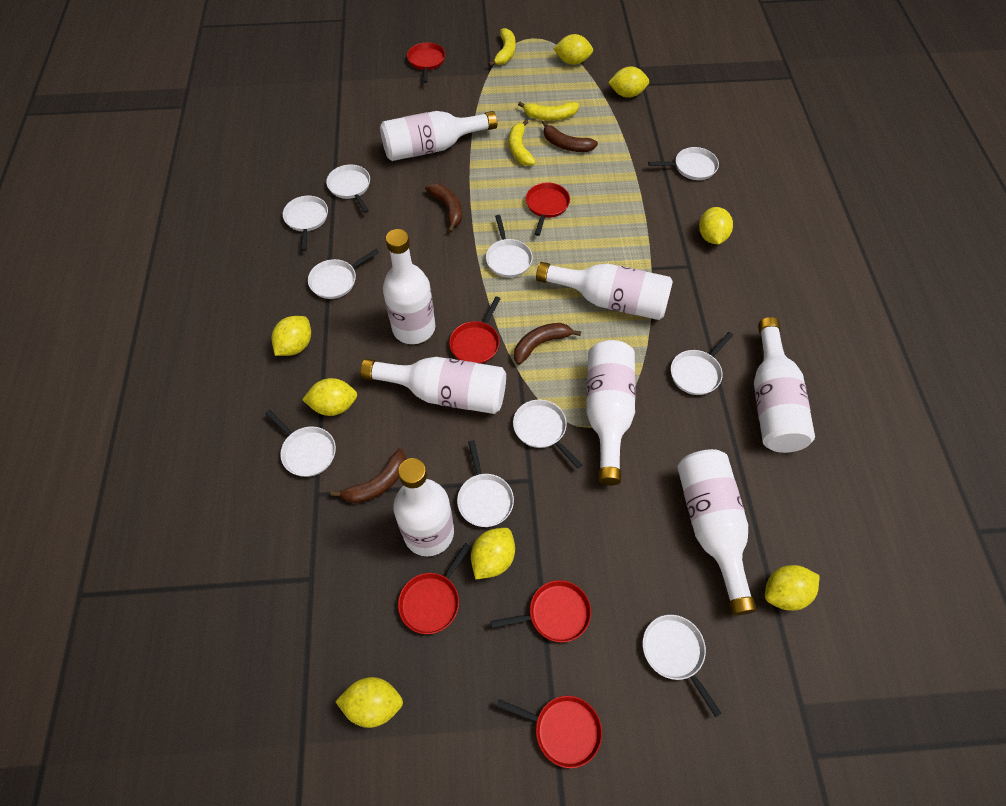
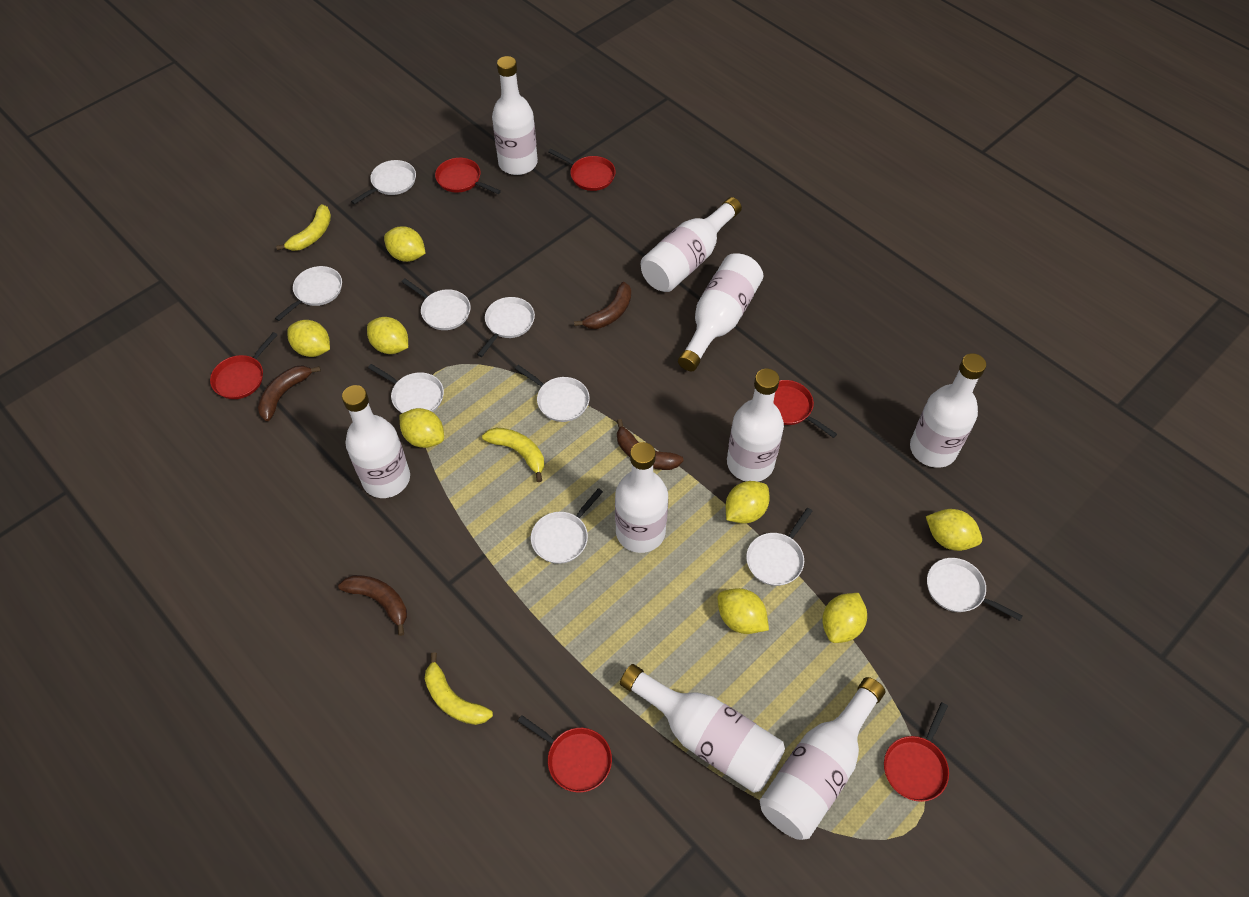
white bottle: 8 -> 9
white pan: 10 -> 9

